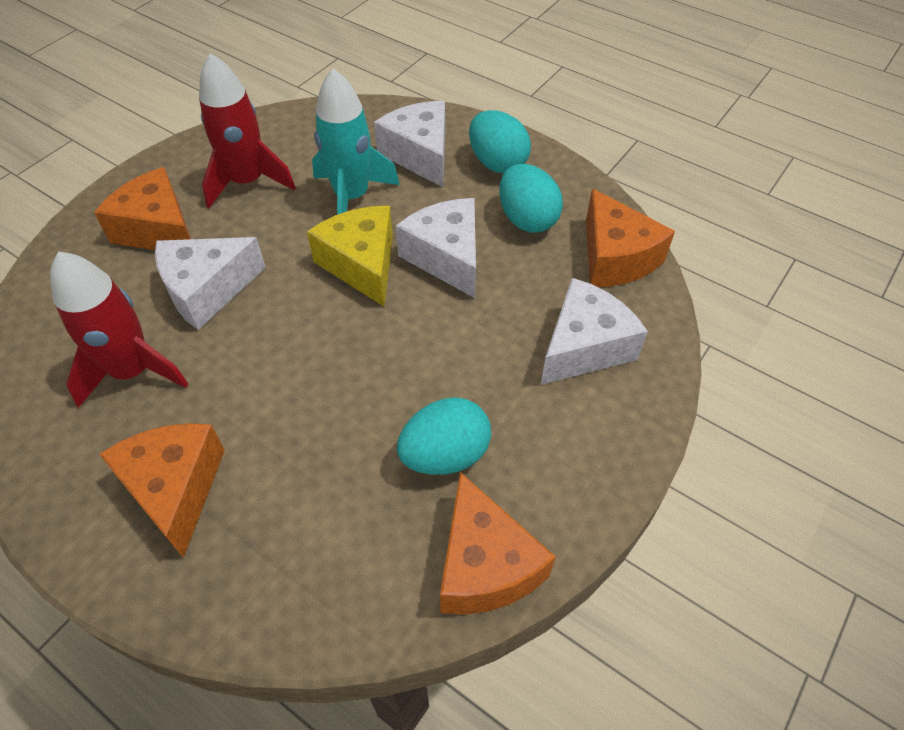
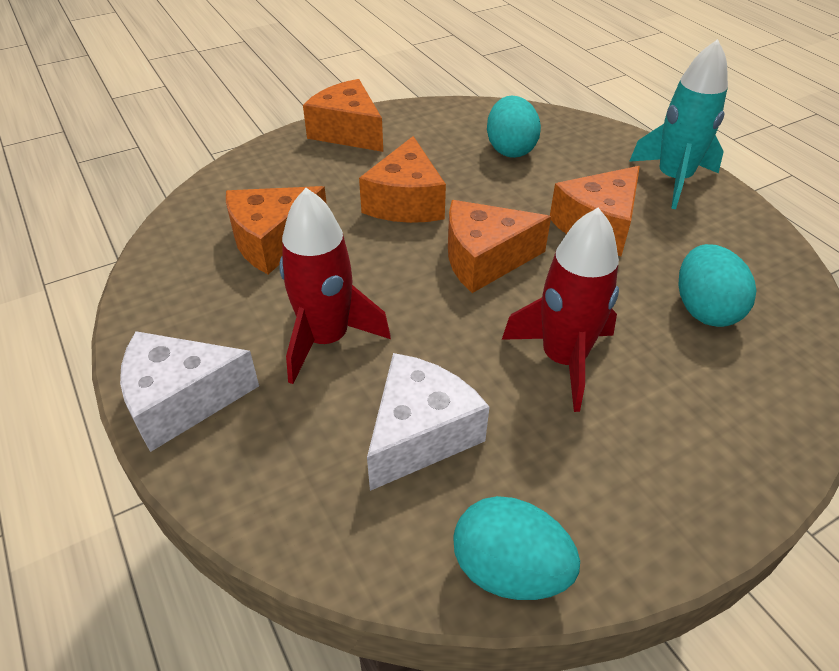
orange cheese: 4 -> 5
white cheese: 4 -> 2
yellow cheese: 1 -> 0

